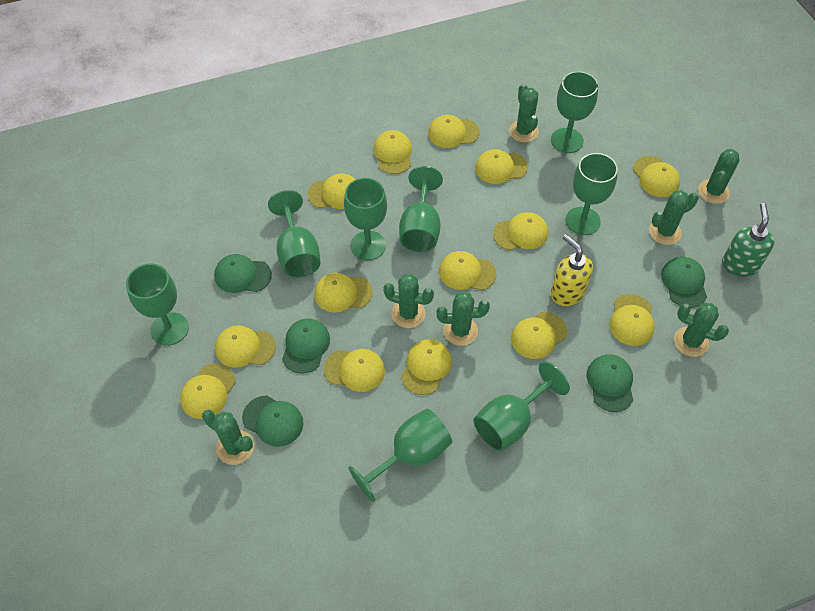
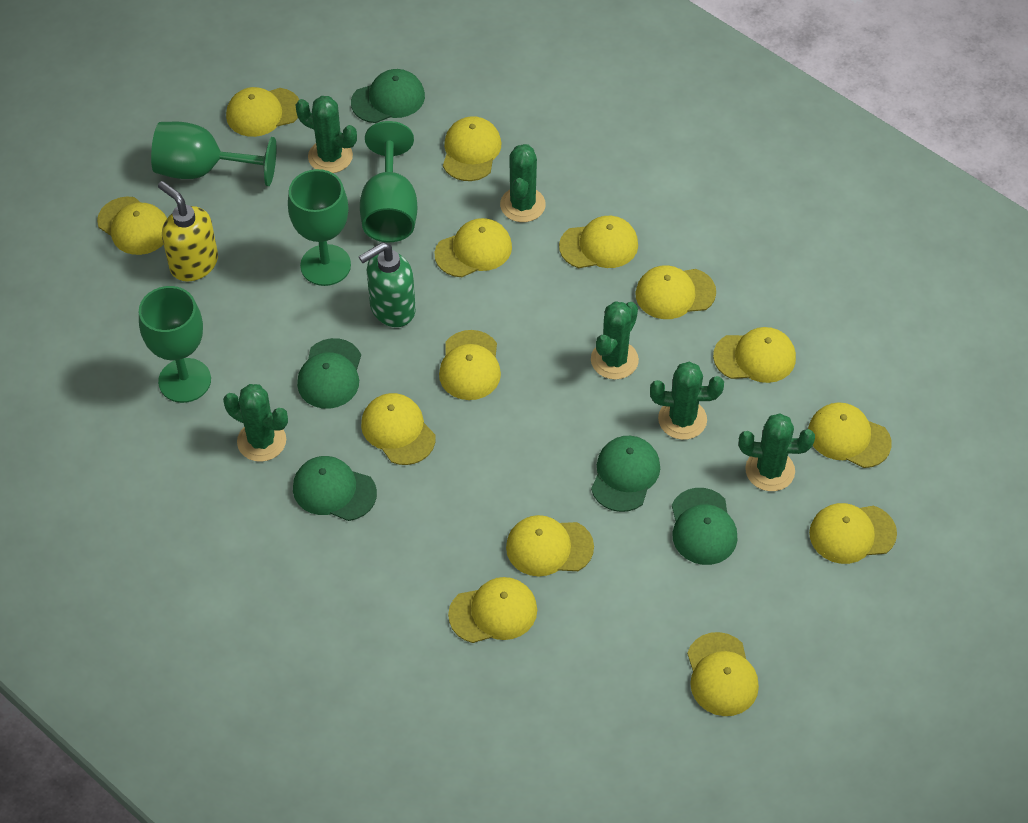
green cactus: 7 -> 6
green goblet: 8 -> 4

